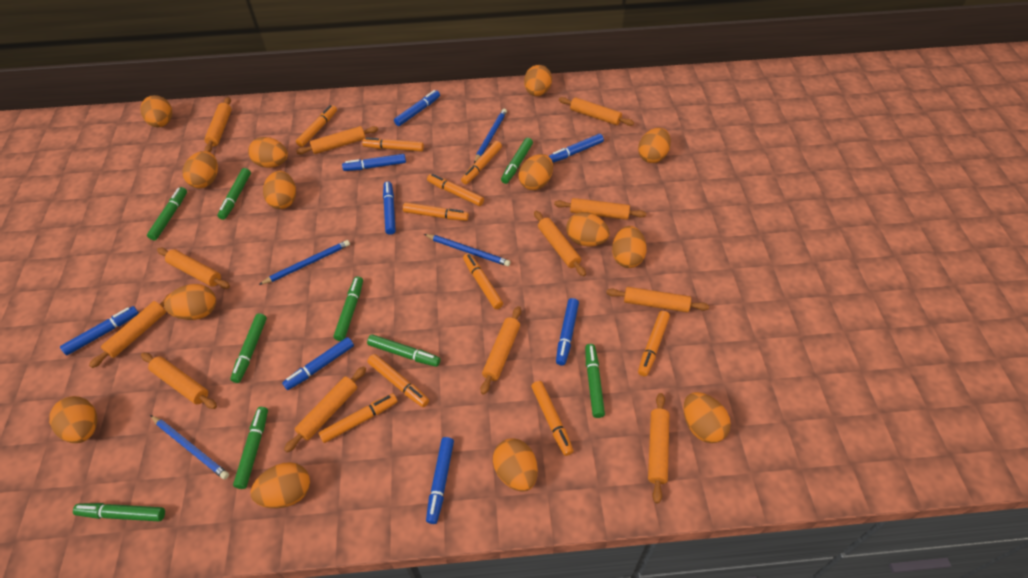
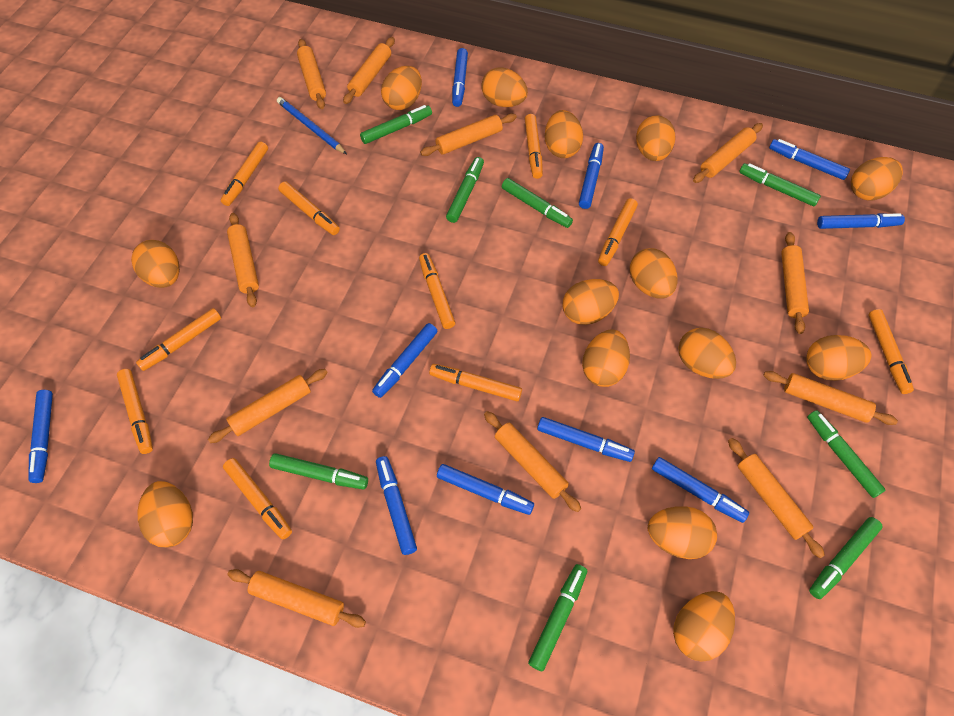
blue marker: 8 -> 10
blue pencil: 4 -> 1
green marker: 9 -> 8
orange rolling pin: 12 -> 11

